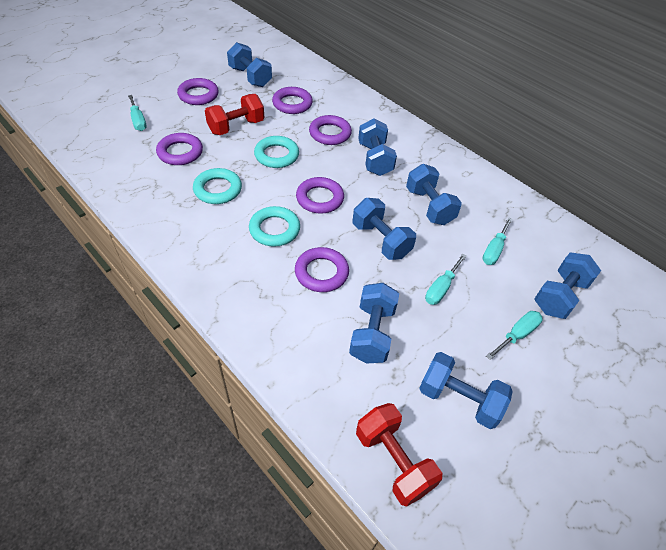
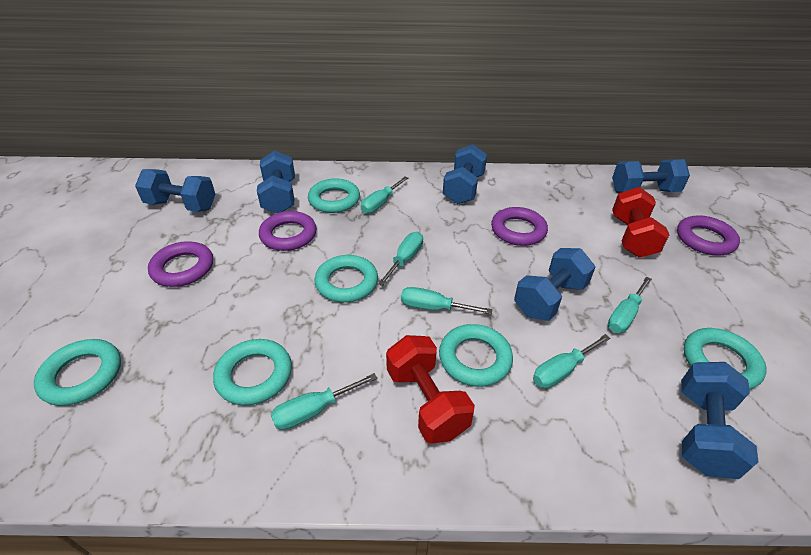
blue dumbbell: 7 -> 6
purple ring: 6 -> 4
turquoise ring: 3 -> 6
turquoise screwdriver: 4 -> 6

